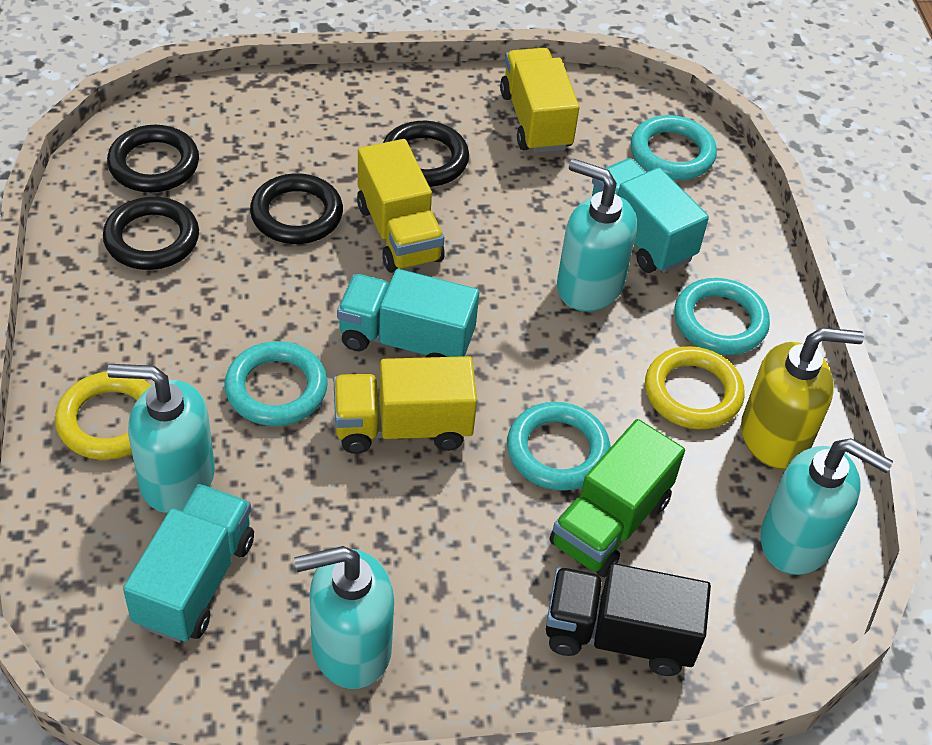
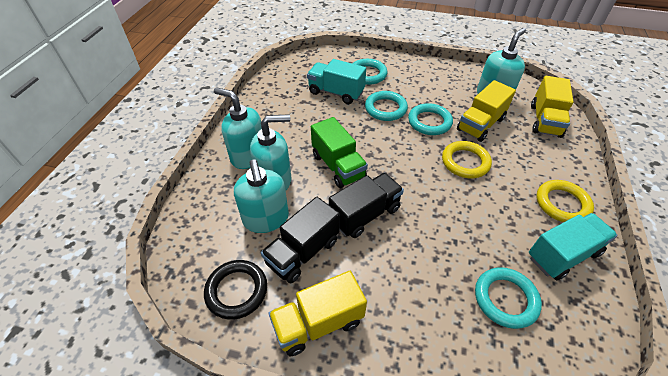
black ring: 4 -> 1
black truck: 1 -> 2
turquoise truck: 3 -> 2
yellow soap dispenser: 1 -> 0

